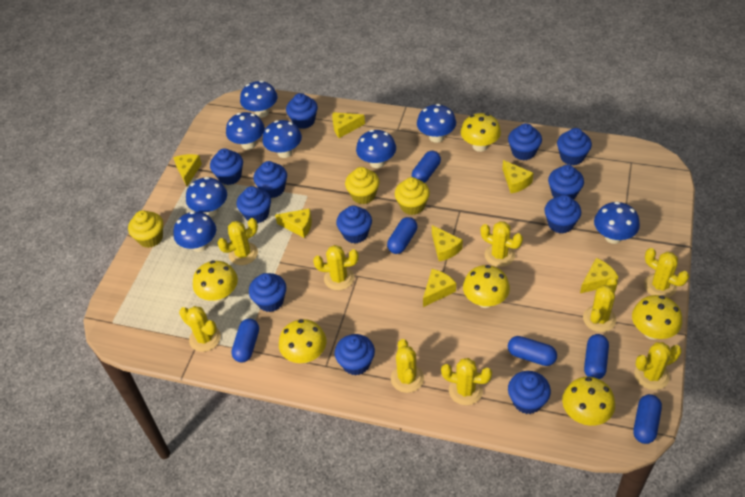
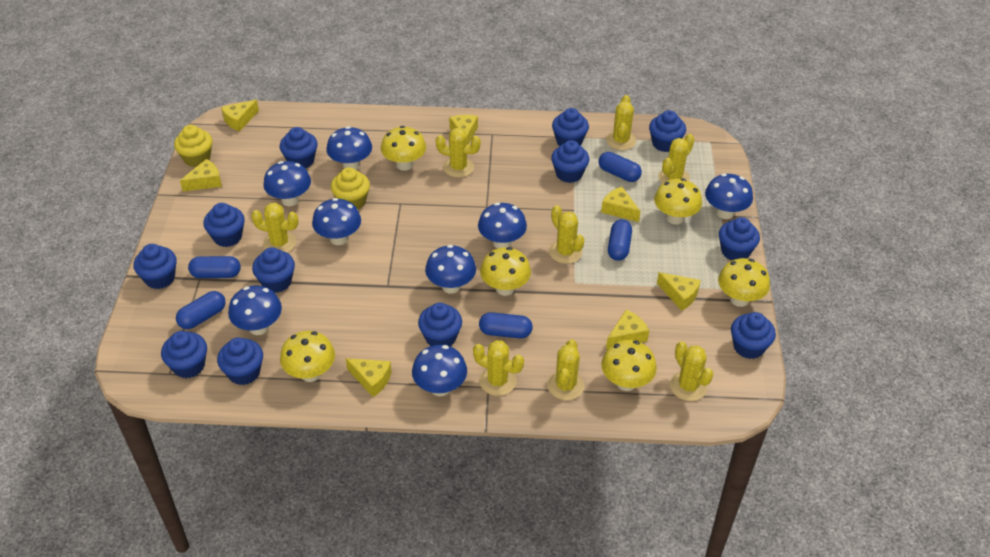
blue capsule: 6 -> 5
yellow cactus: 9 -> 8
yellow cupcake: 3 -> 2

